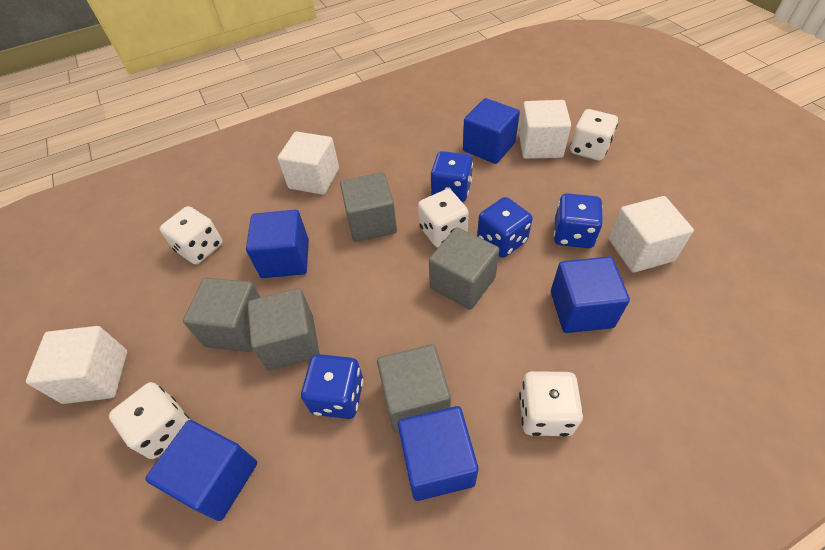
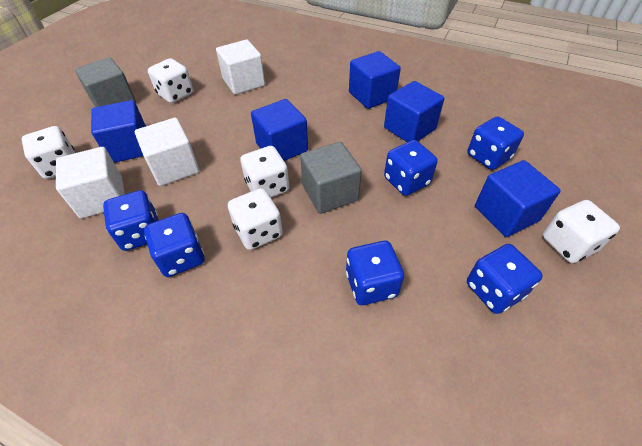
blue dice: 4 -> 6
grey cube: 5 -> 2
white cube: 4 -> 3

